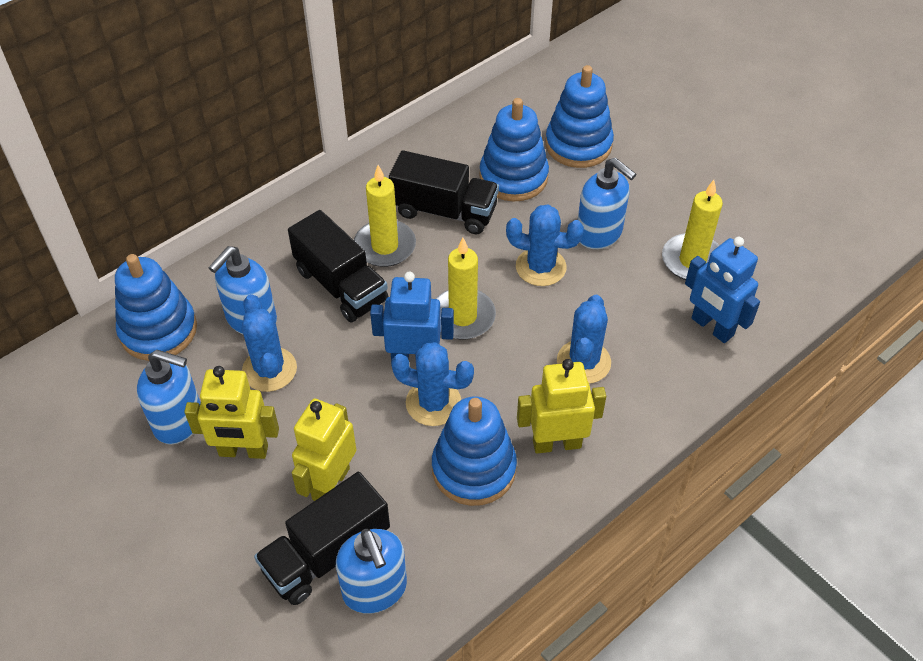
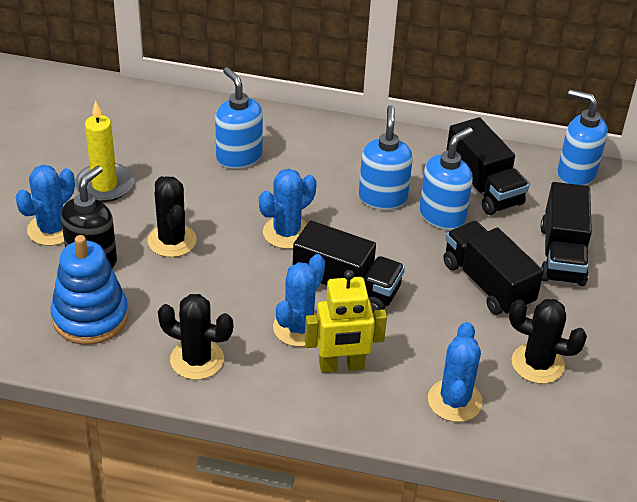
black cactus: 0 -> 3
black soap dispenser: 0 -> 1
black truck: 3 -> 4
blue robot: 2 -> 0
blue stacking toy: 4 -> 1
yellow candle: 3 -> 1
yellow robot: 3 -> 1

